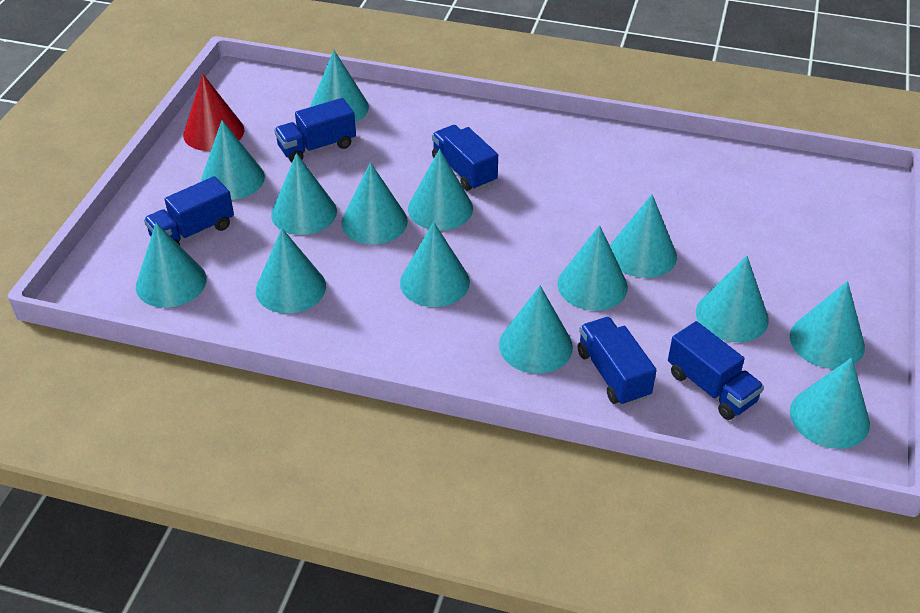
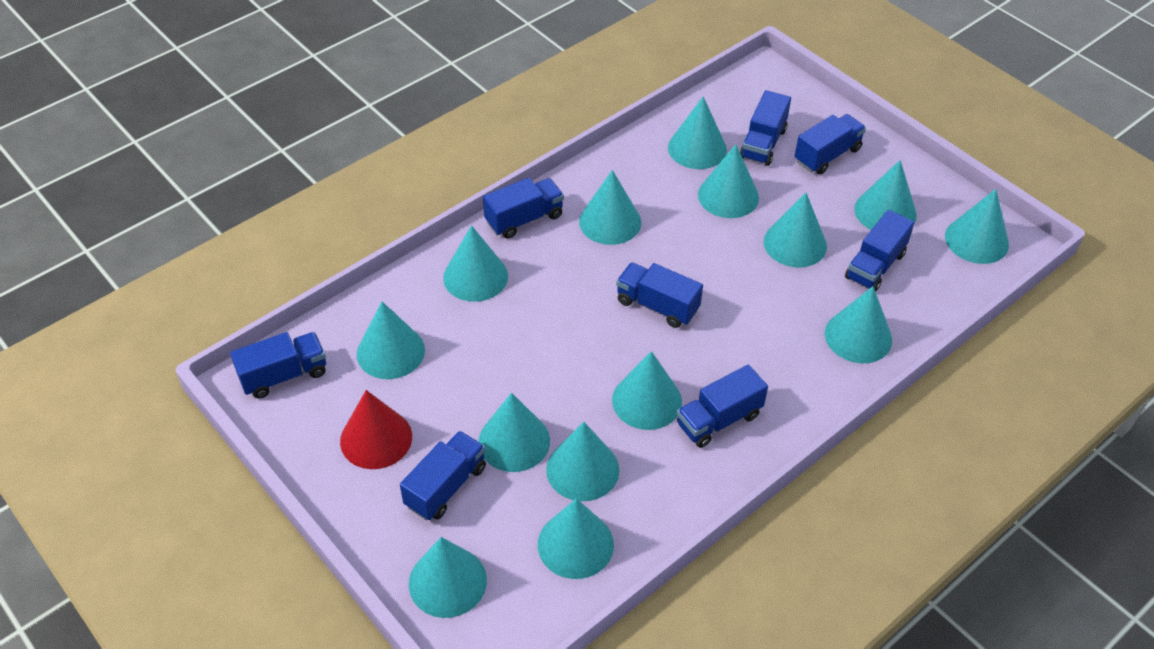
blue truck: 5 -> 8

